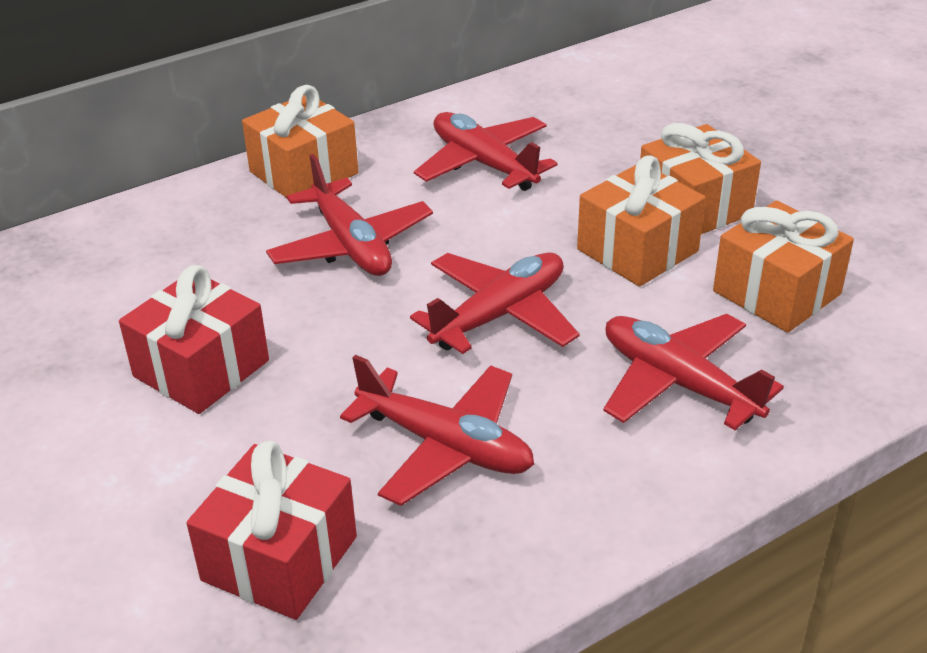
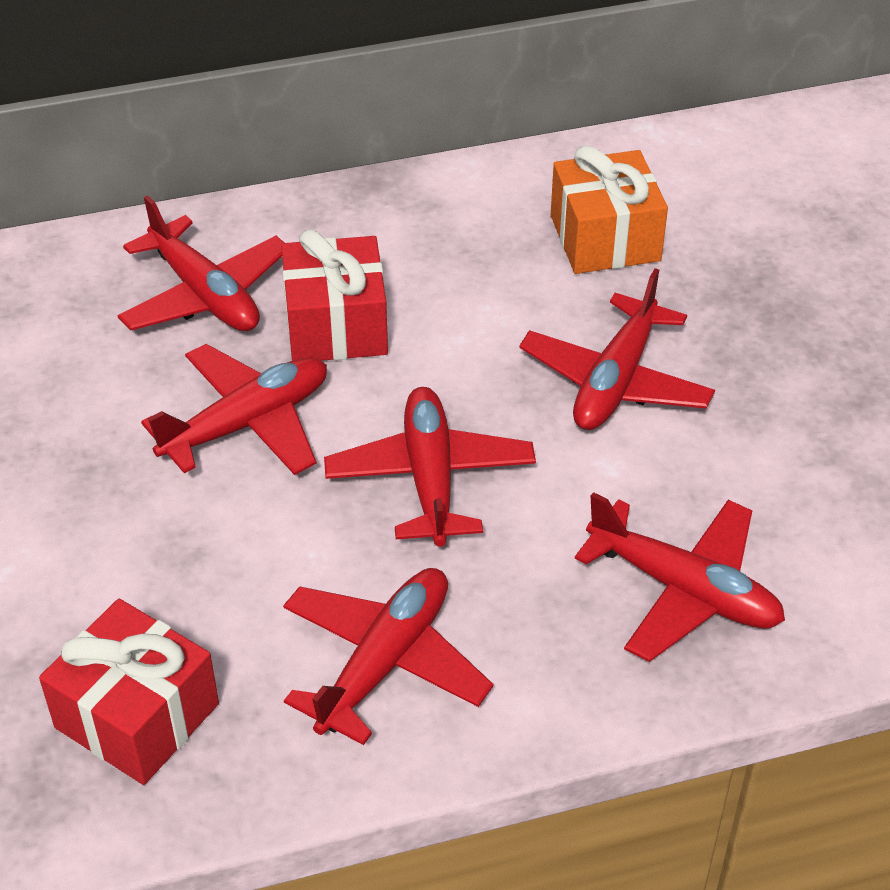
orange gift: 4 -> 1
red plane: 5 -> 6

